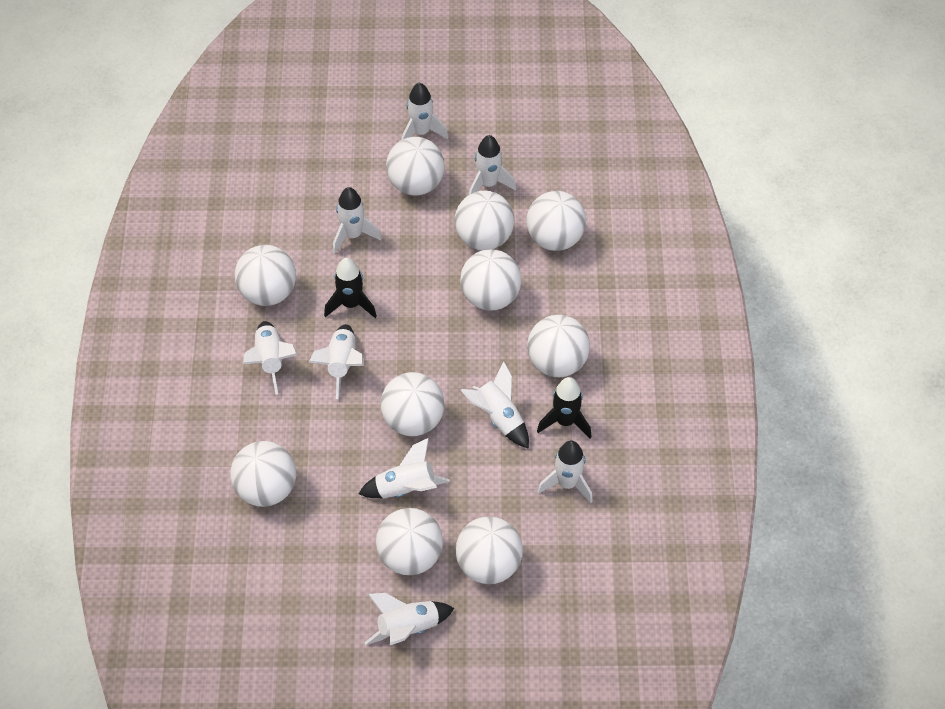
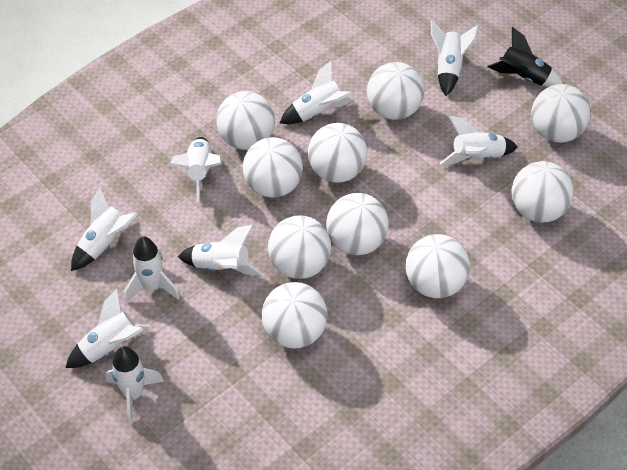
black rocket: 2 -> 1

